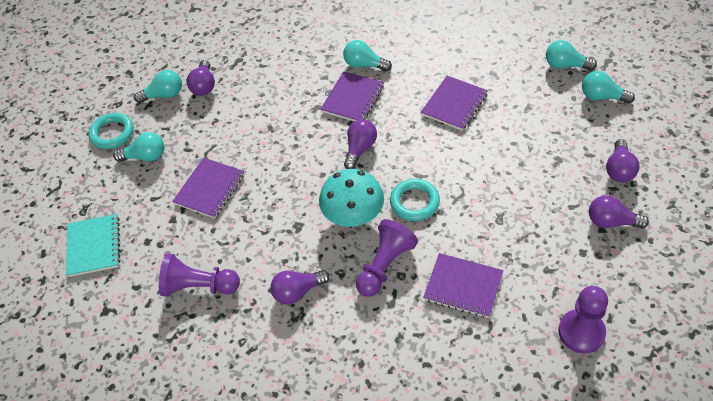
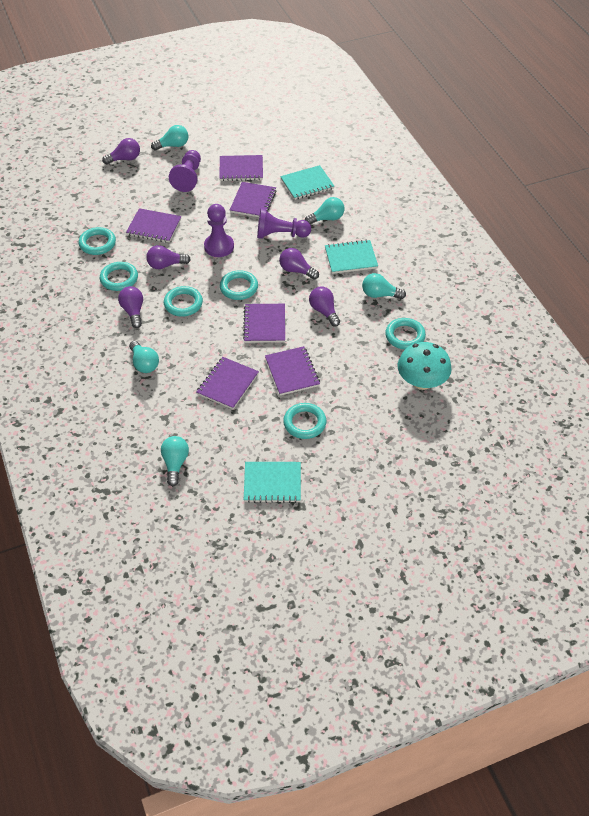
purple notebook: 4 -> 6
turquoise notebook: 1 -> 3
turquoise ring: 2 -> 6

